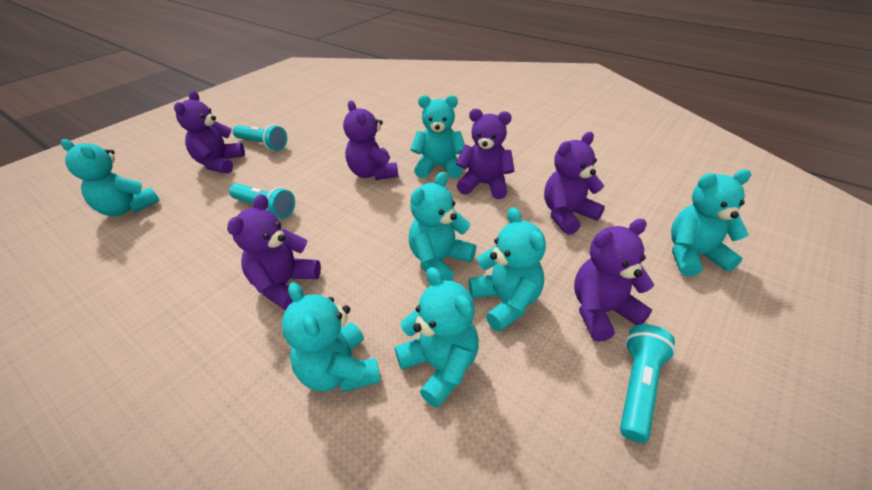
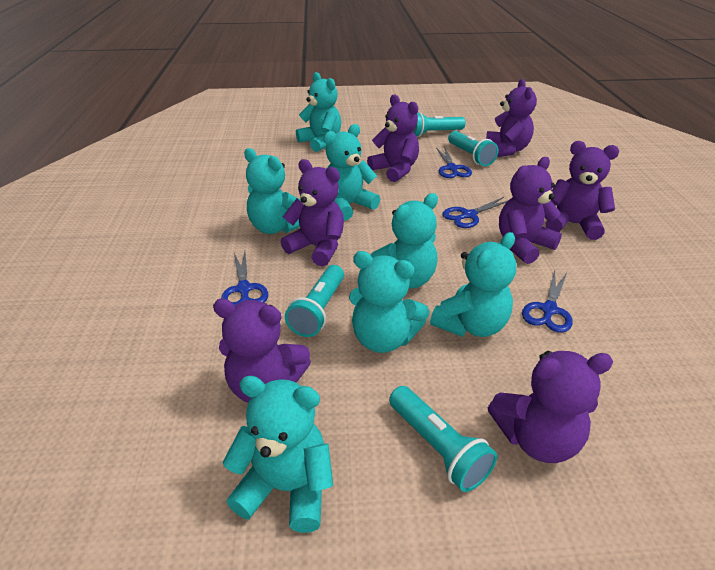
blue scissors: 0 -> 4
purple teddy bear: 6 -> 7
turquoise flashlight: 3 -> 4

